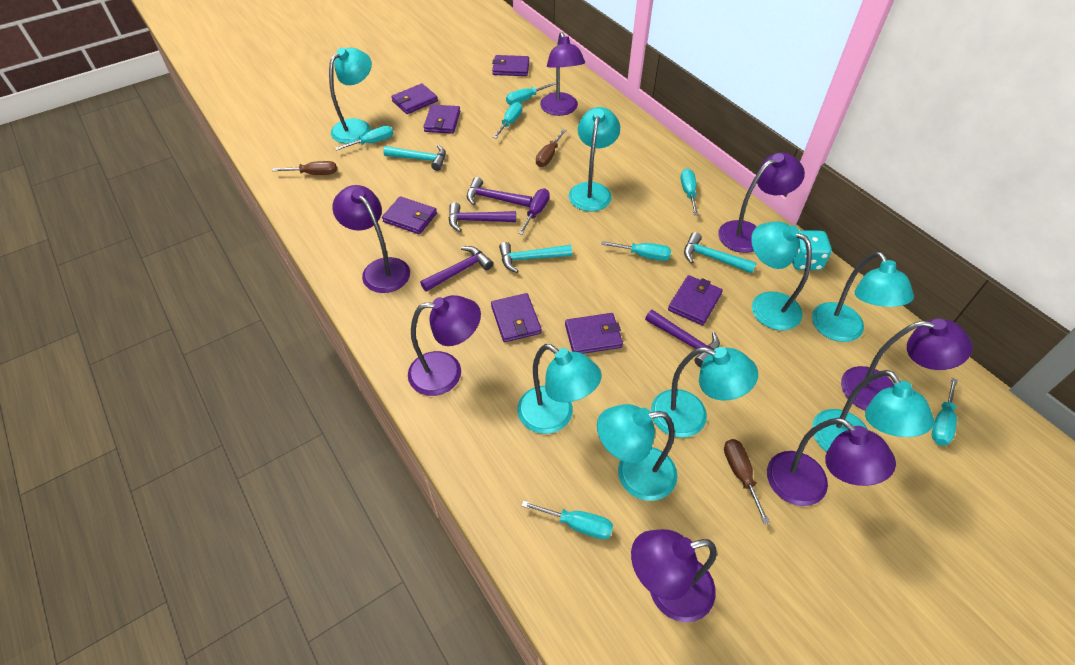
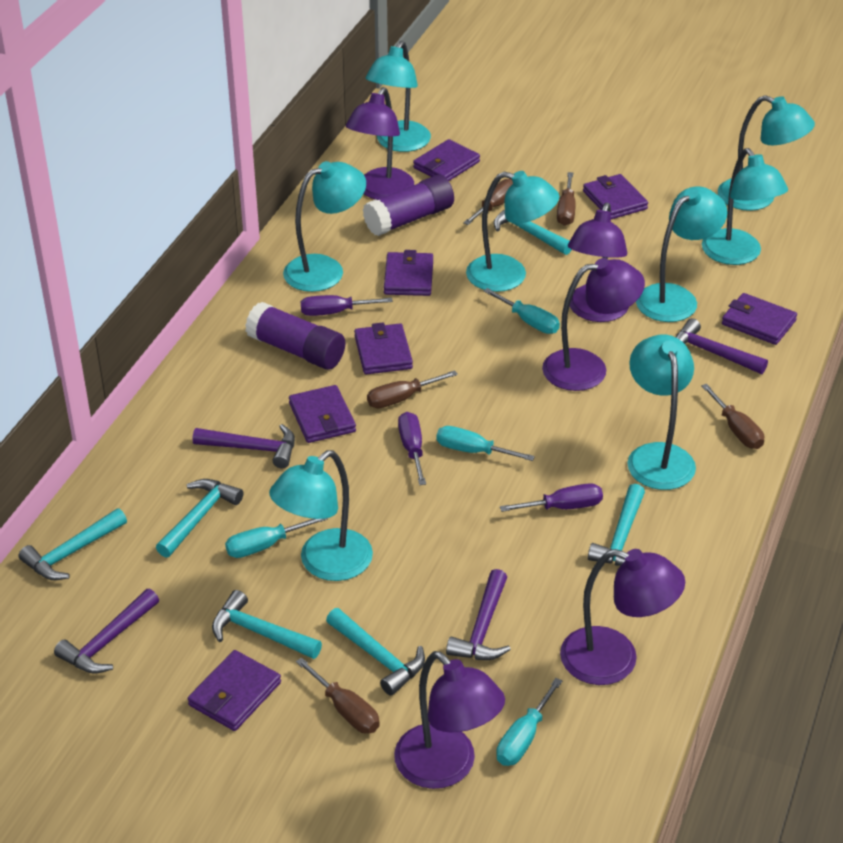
brown screwdriver: 3 -> 5
purple glue stick: 0 -> 2
purple lamp: 7 -> 5
purple screwdriver: 1 -> 3
turquoise dice: 1 -> 0
turquoise hammer: 3 -> 6
turquoise screwdriver: 7 -> 4

